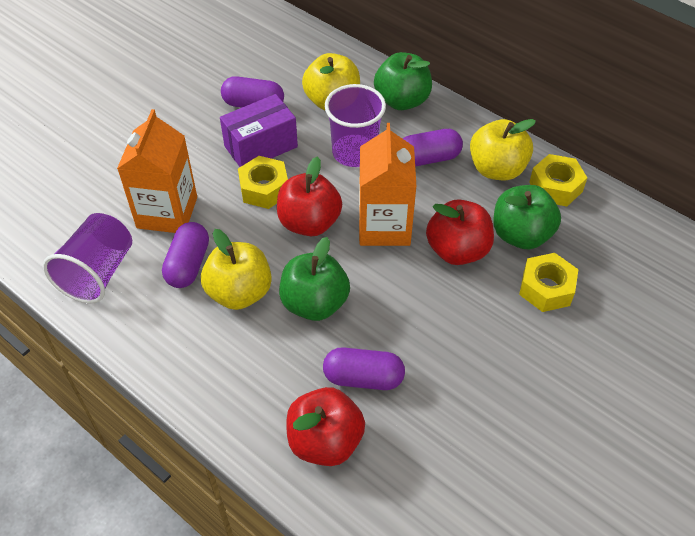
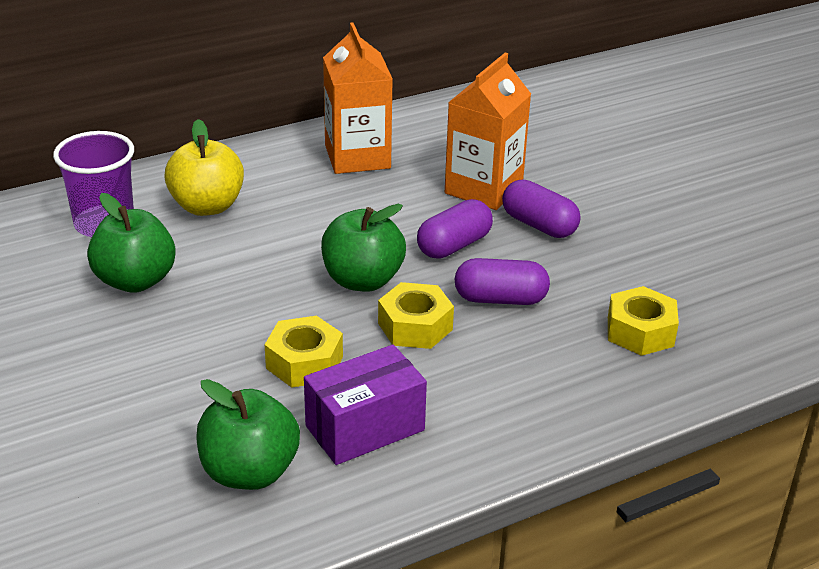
purple capsule: 4 -> 3
purple cup: 2 -> 1
red apple: 3 -> 0
yellow apple: 3 -> 1

